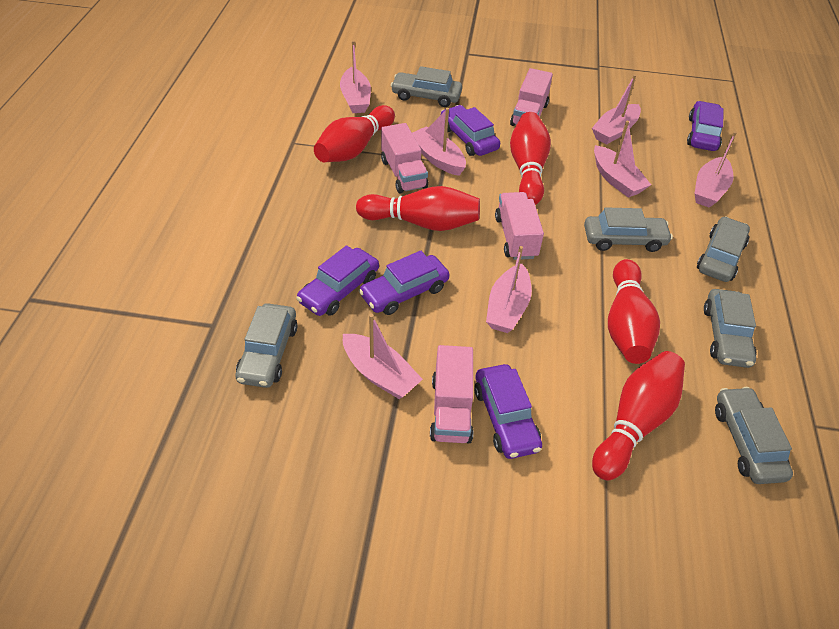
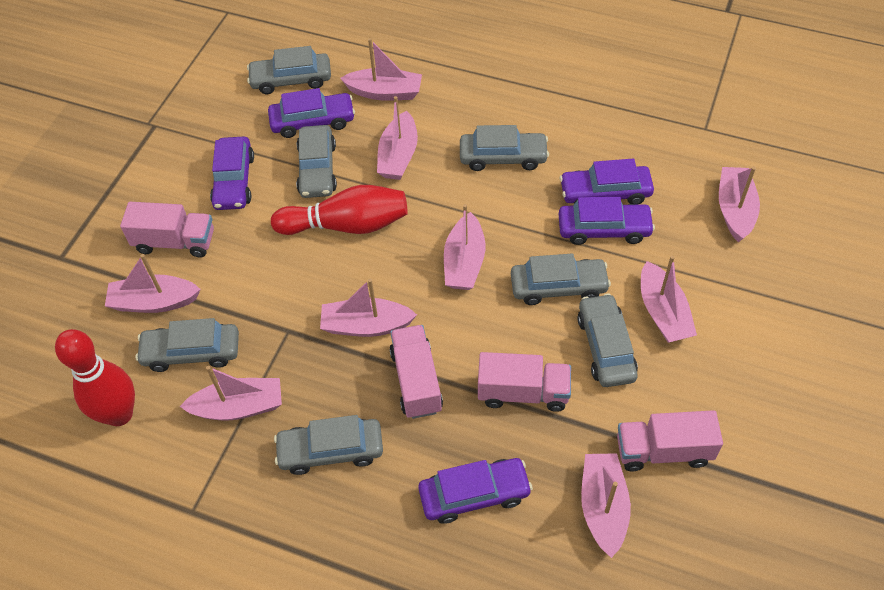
grey car: 6 -> 7
pink boat: 7 -> 9
red bowling pin: 5 -> 2

